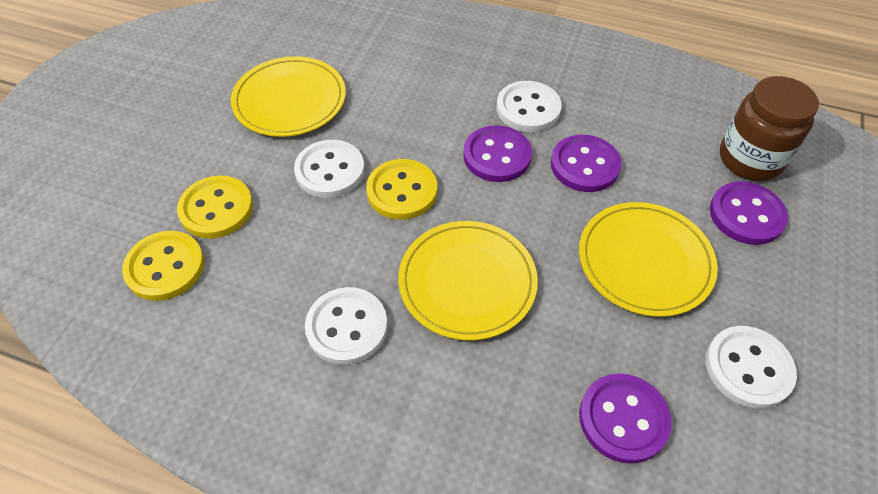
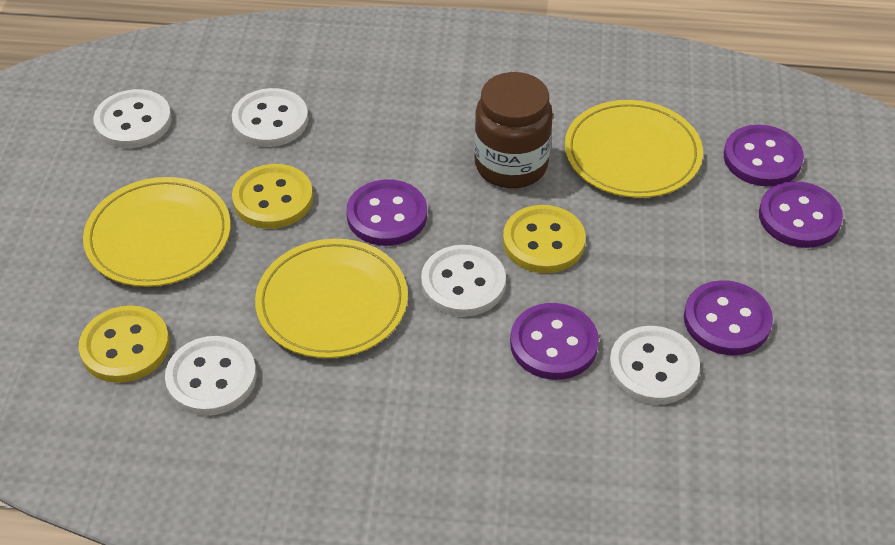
purple button: 4 -> 5
white button: 4 -> 5

